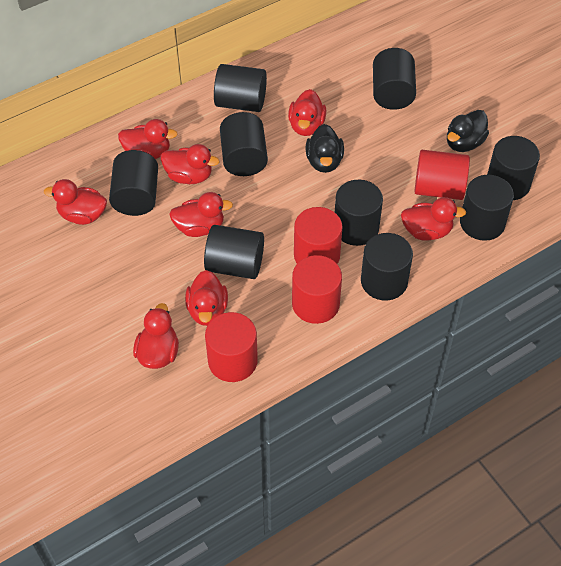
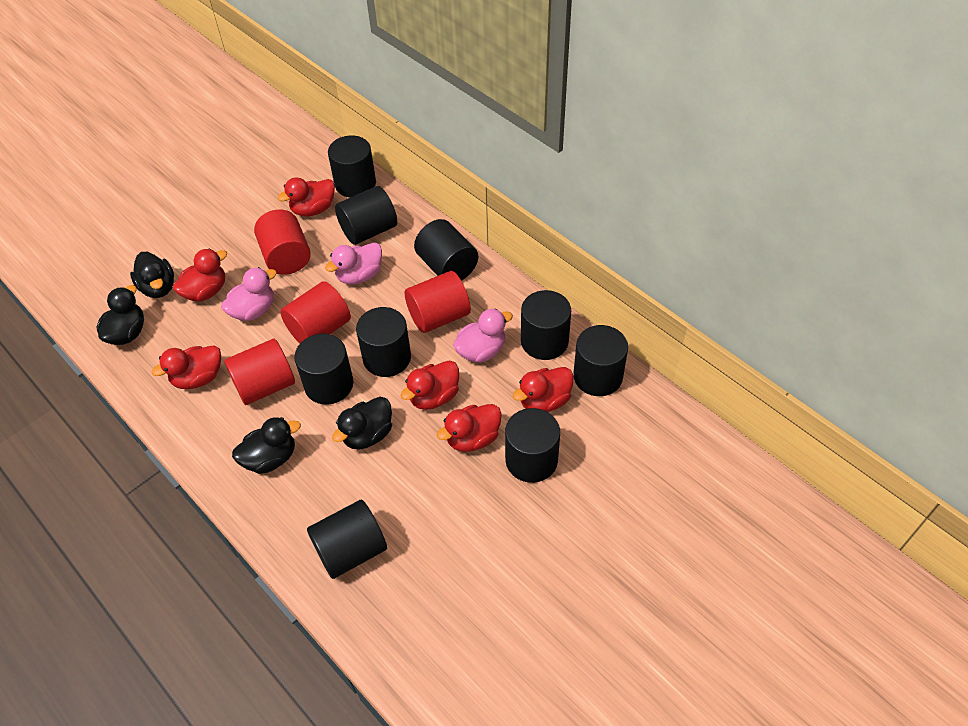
black duck: 2 -> 4
pink duck: 0 -> 3
red duck: 8 -> 6

